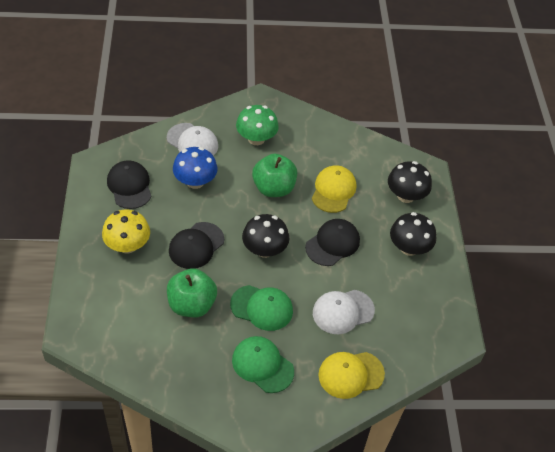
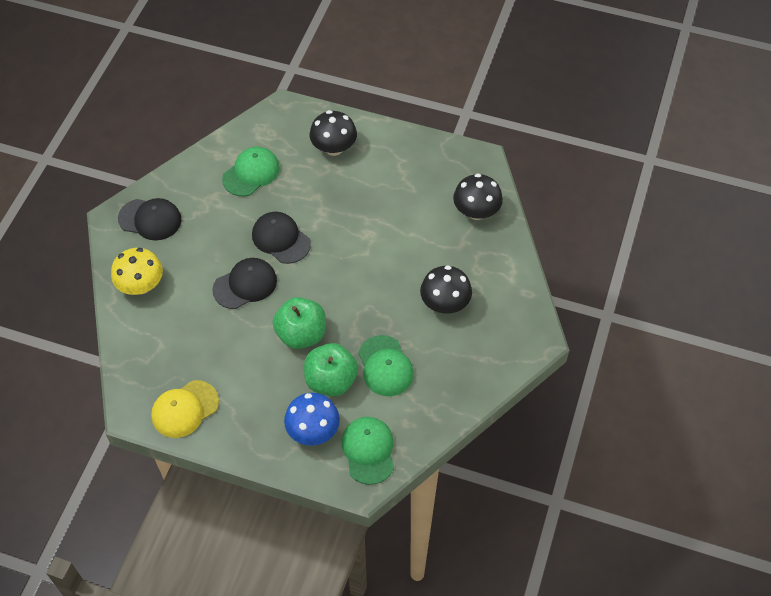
green cap: 2 -> 3
green mushroom: 1 -> 0
white cap: 2 -> 0
yellow cap: 2 -> 1

